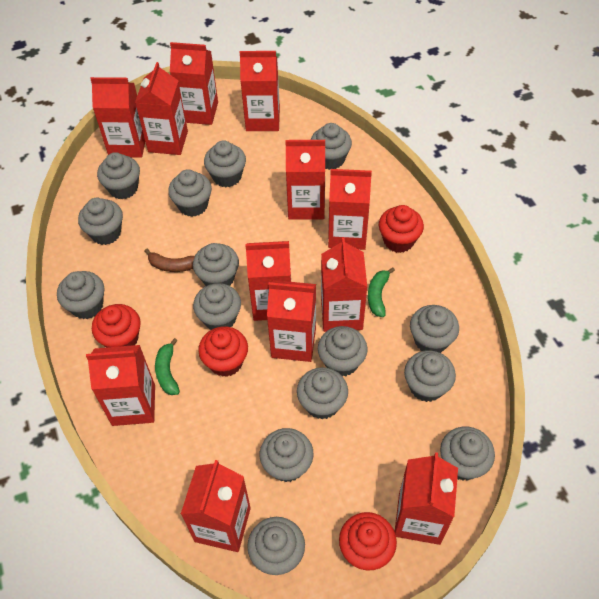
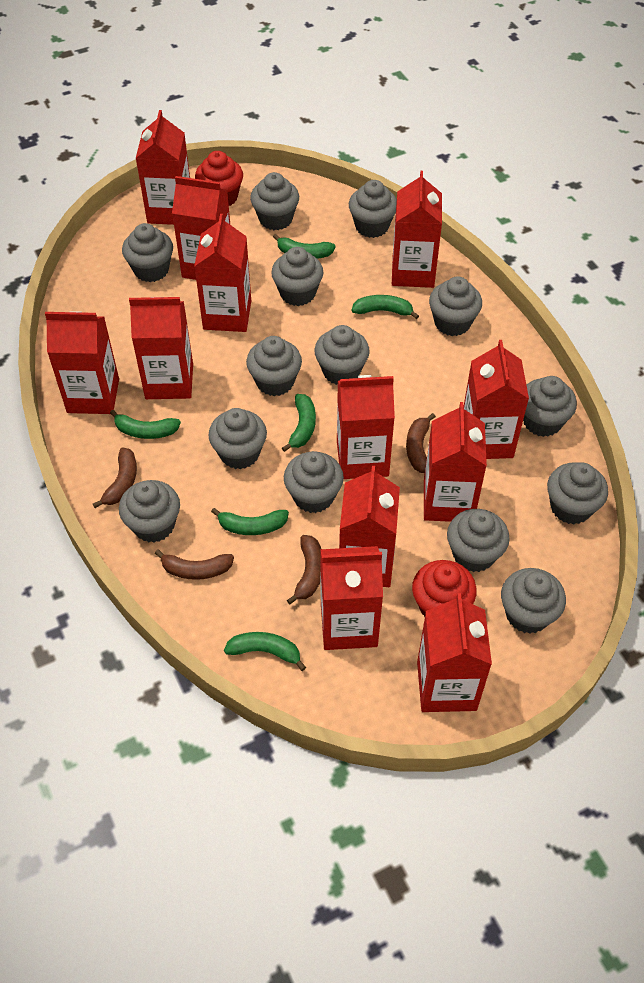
brown banana: 1 -> 4
green banana: 2 -> 6
grey cupcake: 15 -> 14
red cupcake: 4 -> 2

